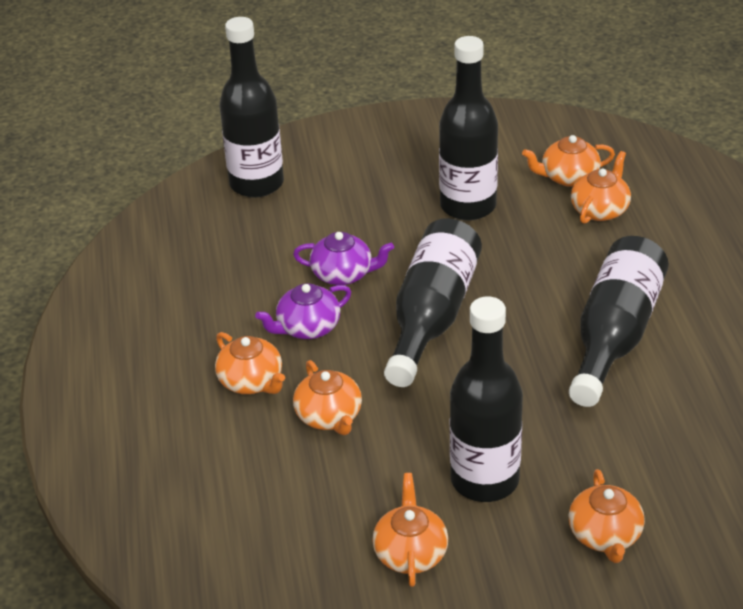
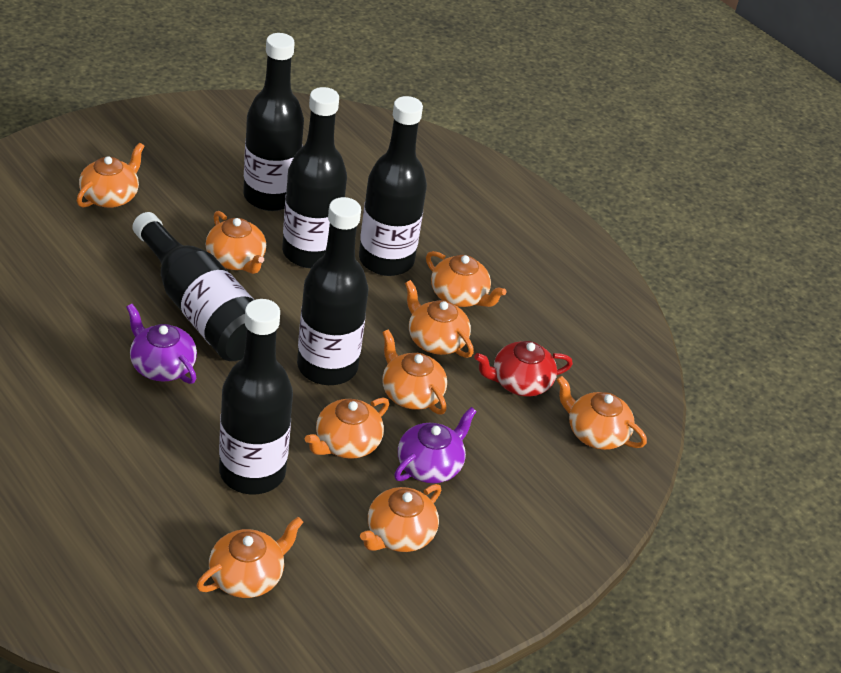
black bottle: 5 -> 6
orange teapot: 6 -> 9
red teapot: 0 -> 1

